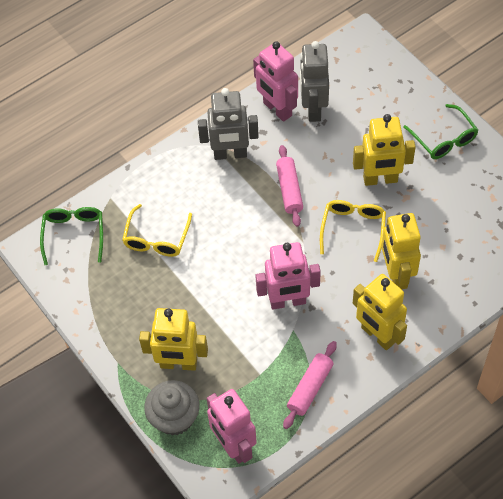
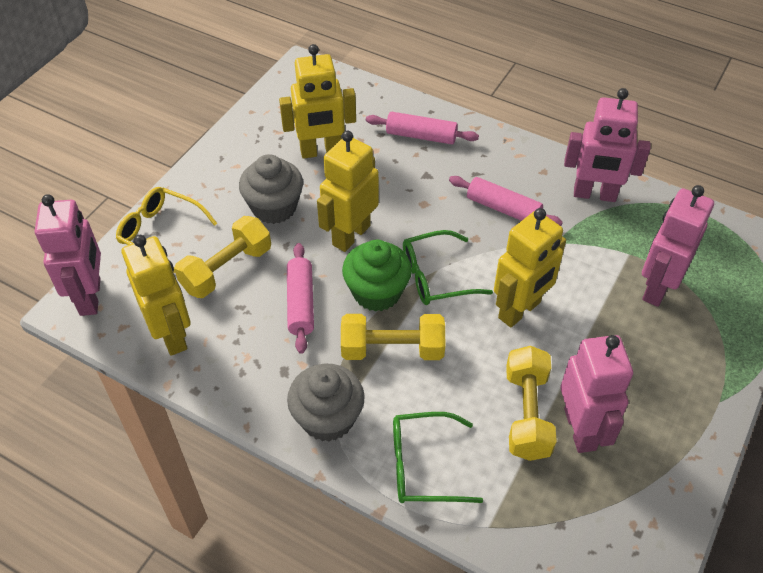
green cupcake: 0 -> 1
grey cupcake: 1 -> 2
grey robot: 2 -> 0
pink robot: 3 -> 4
pink rolling pin: 2 -> 3
yellow dumbbell: 0 -> 3
yellow glasses: 2 -> 1

